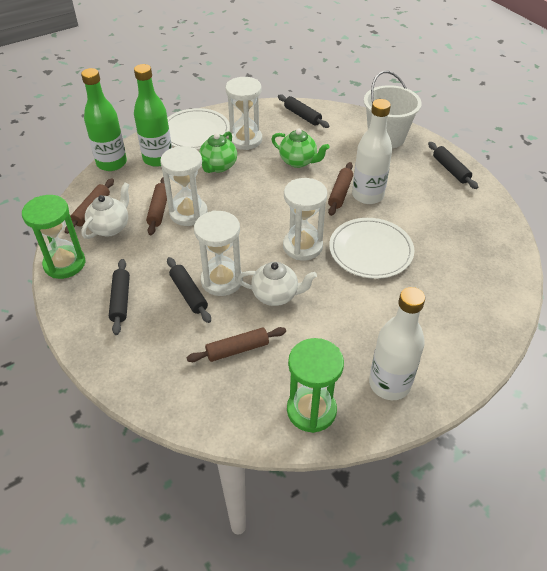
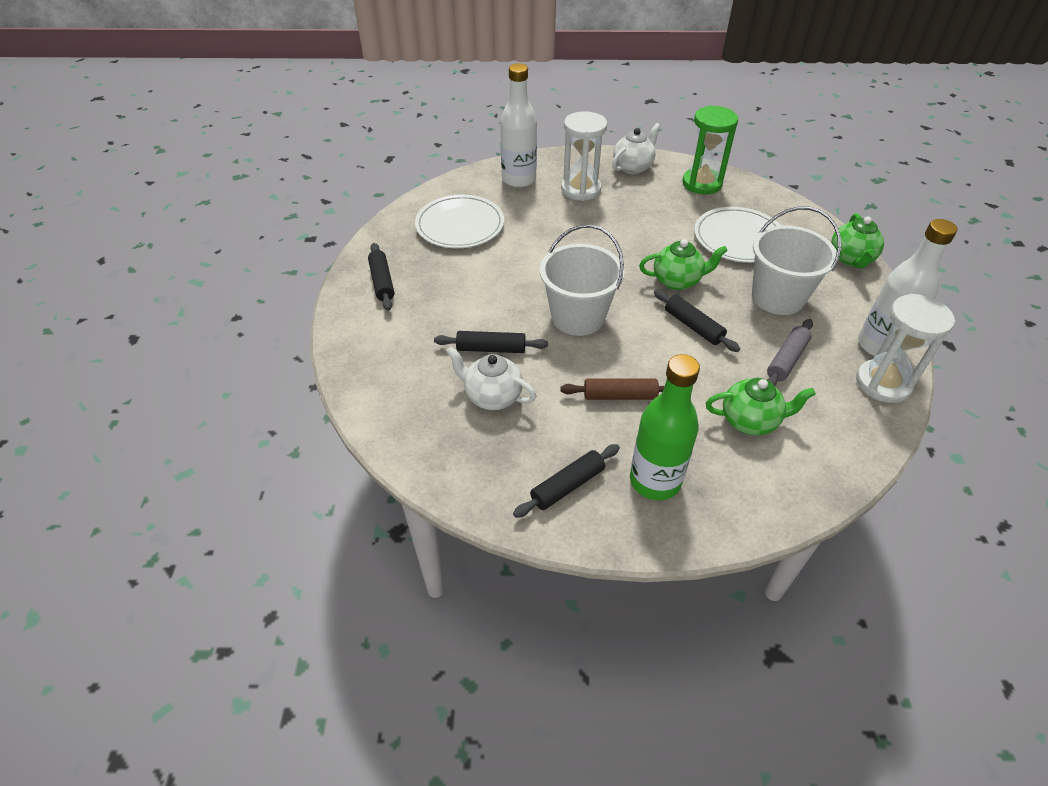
brown rolling pin: 4 -> 1
green bottle: 2 -> 1
green hourglass: 2 -> 1
green teapot: 2 -> 3
grey rolling pin: 0 -> 1
white bucket: 1 -> 2
white hourglass: 4 -> 2

